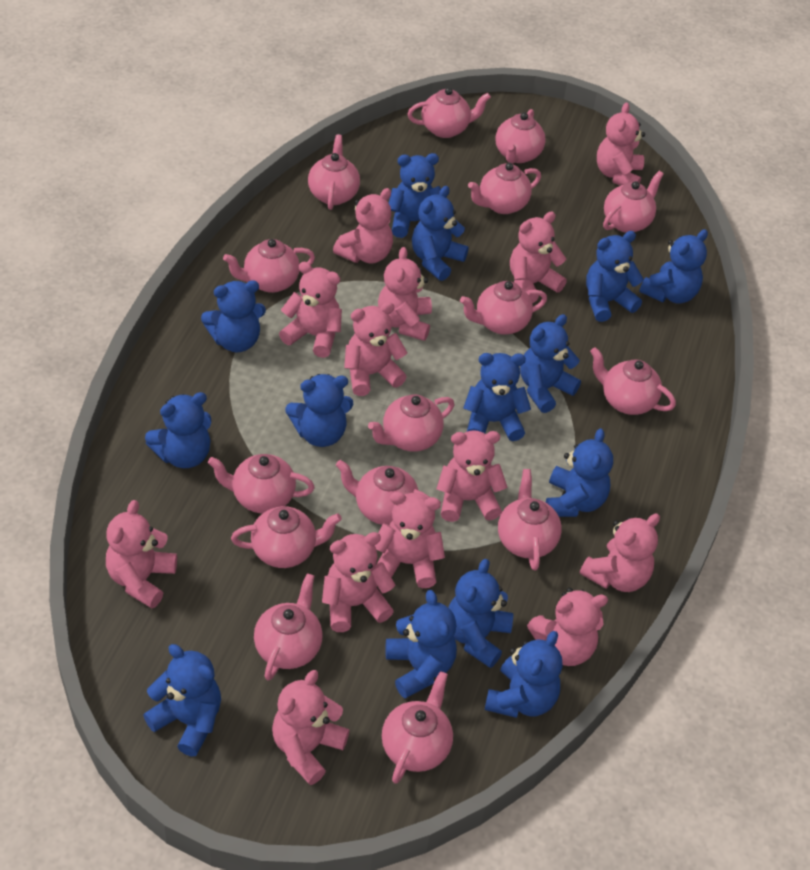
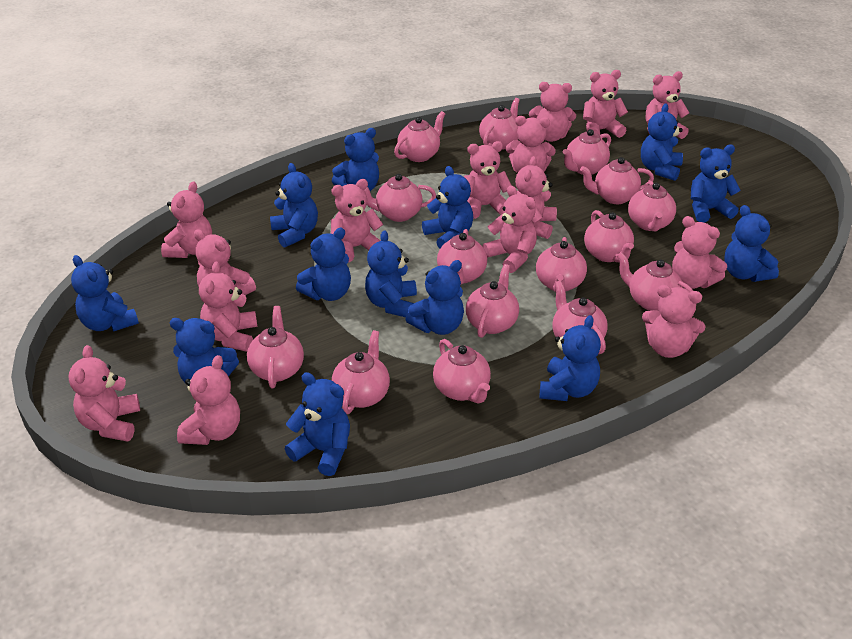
blue teddy bear: 14 -> 13
pink teddy bear: 13 -> 15

